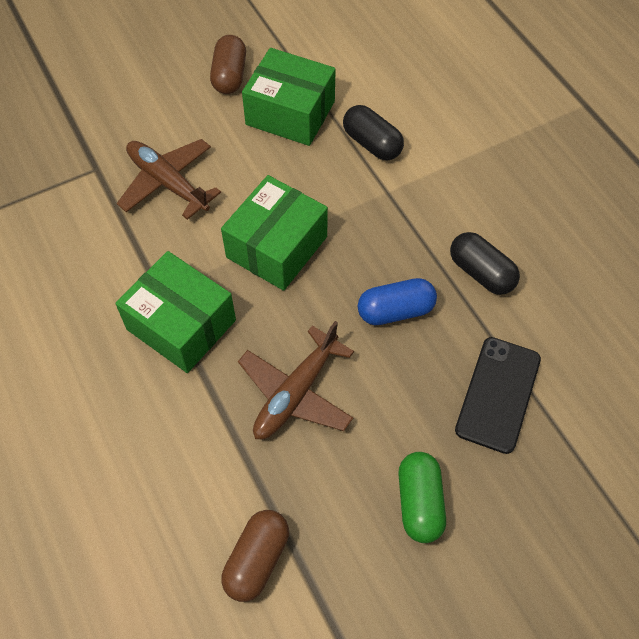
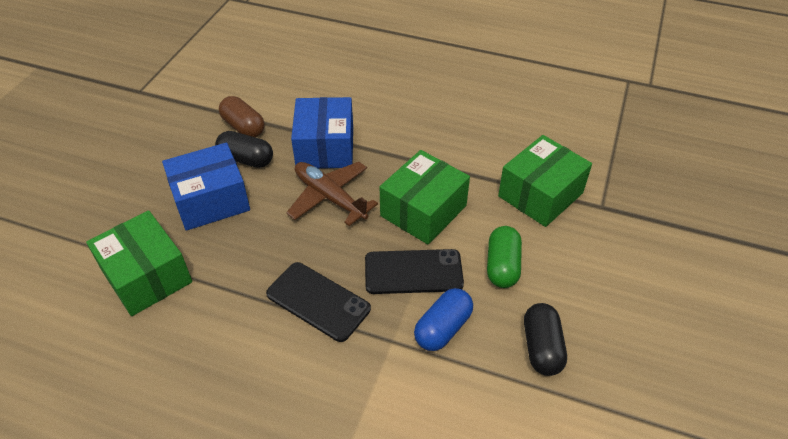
black phone: 1 -> 2
blue box: 0 -> 2
brown capsule: 2 -> 1
brown plane: 2 -> 1

